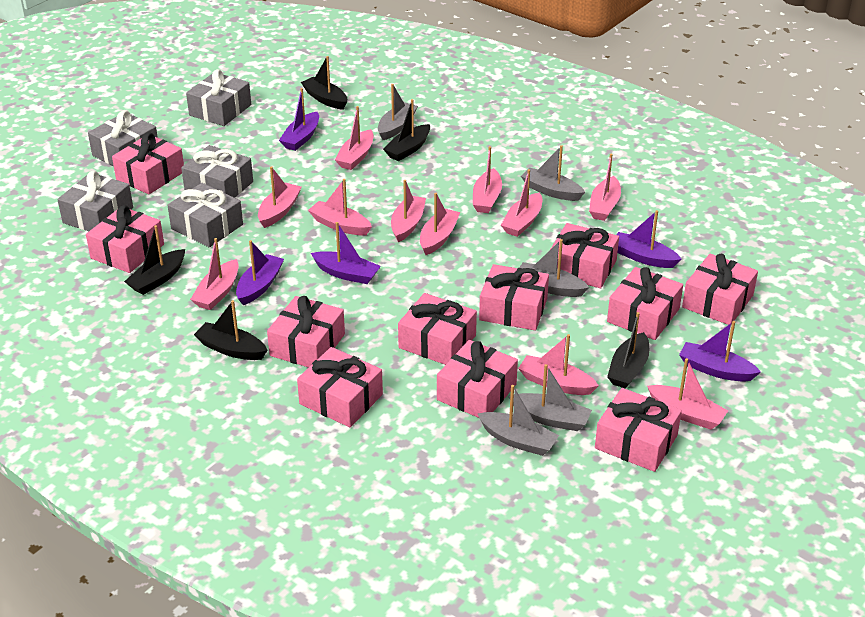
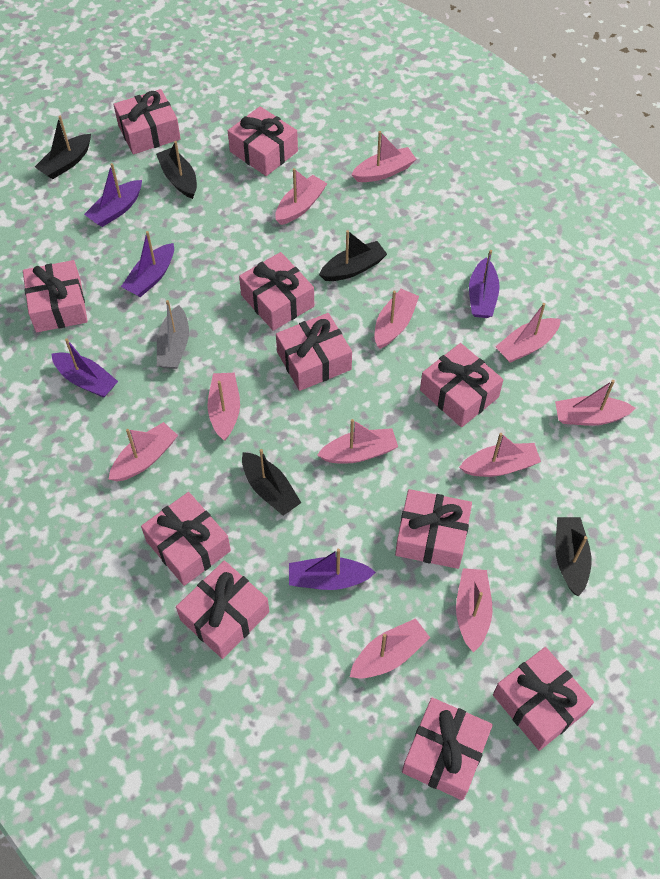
grey boat: 5 -> 1
grey gift: 5 -> 0

